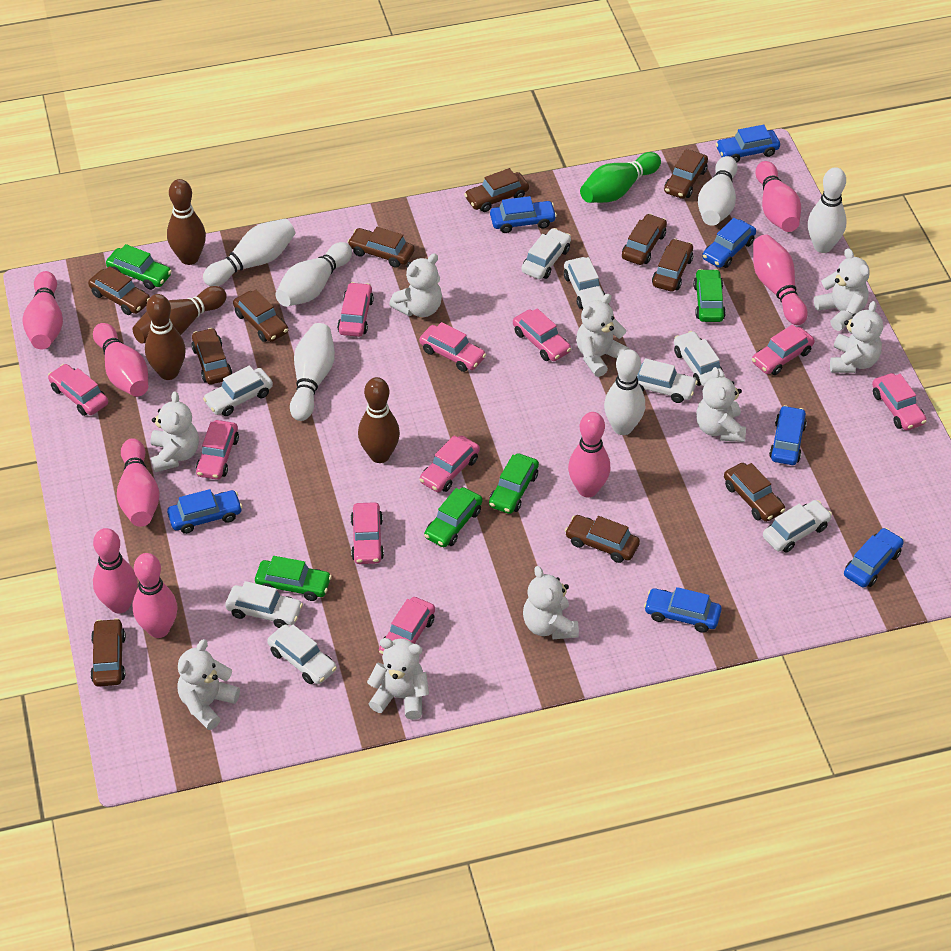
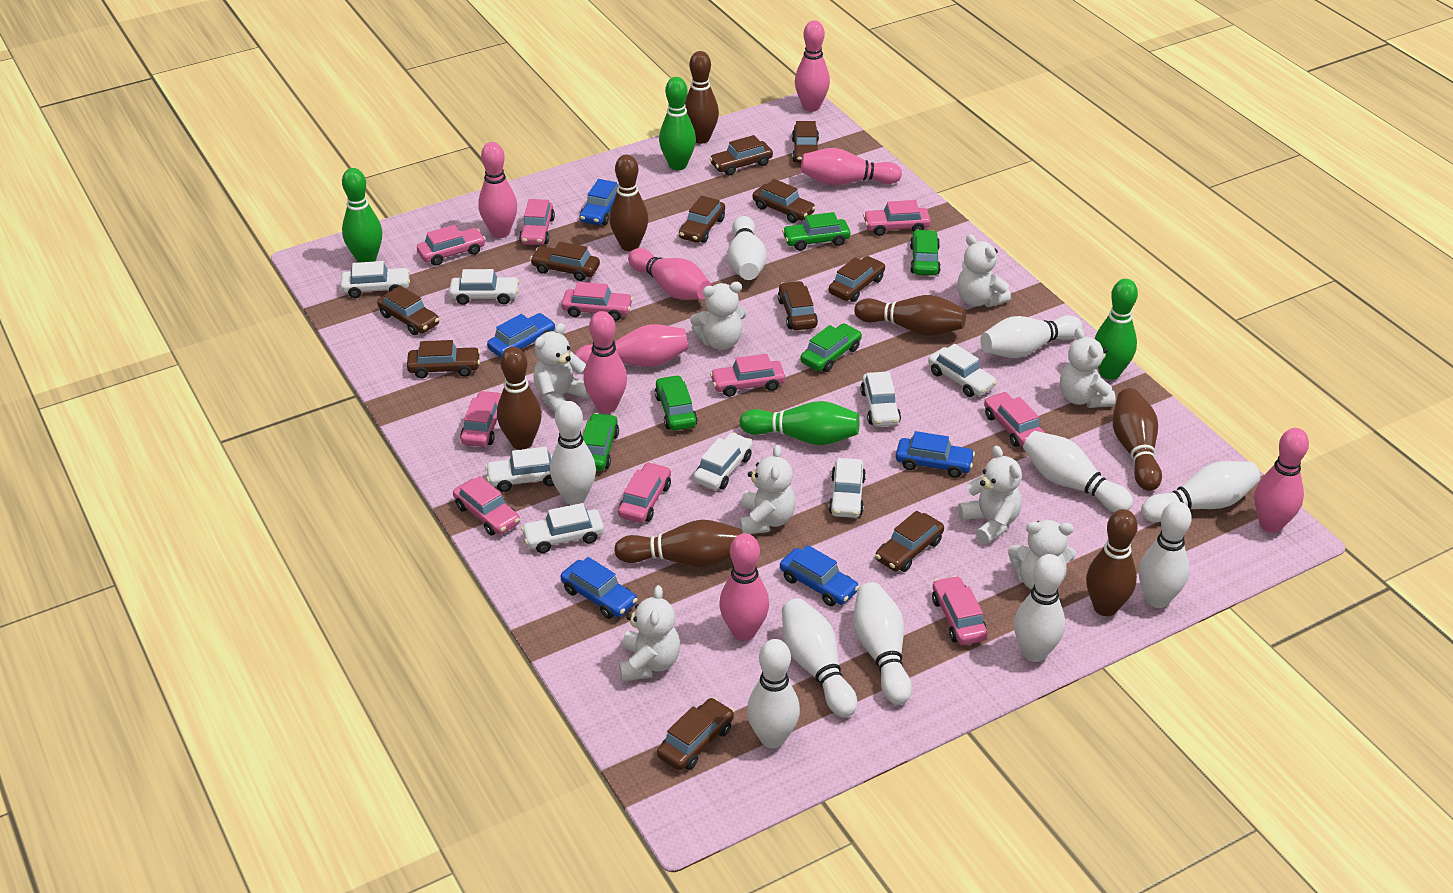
blue car: 7 -> 5
brown bowling pin: 4 -> 7
green bowling pin: 1 -> 4
white bowling pin: 6 -> 10
white teddy bear: 9 -> 8

